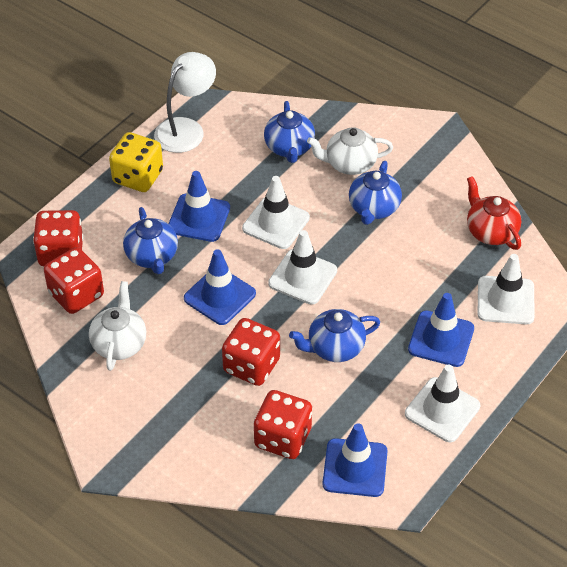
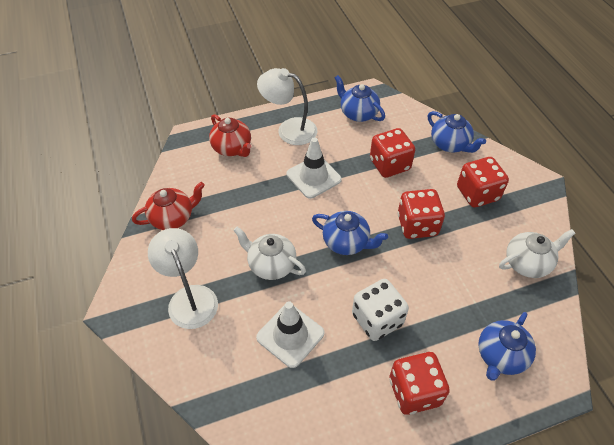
blue traffic cone: 4 -> 0
red teapot: 1 -> 2
white dice: 0 -> 1
white lamp: 1 -> 2
white traffic cone: 4 -> 2
yellow dice: 1 -> 0

